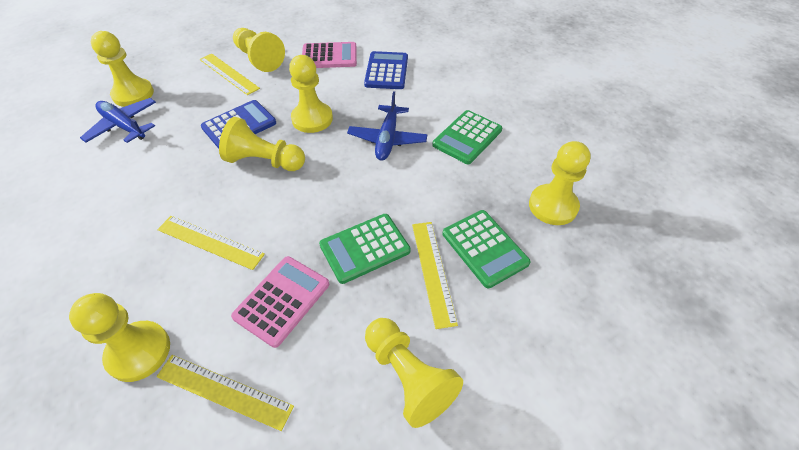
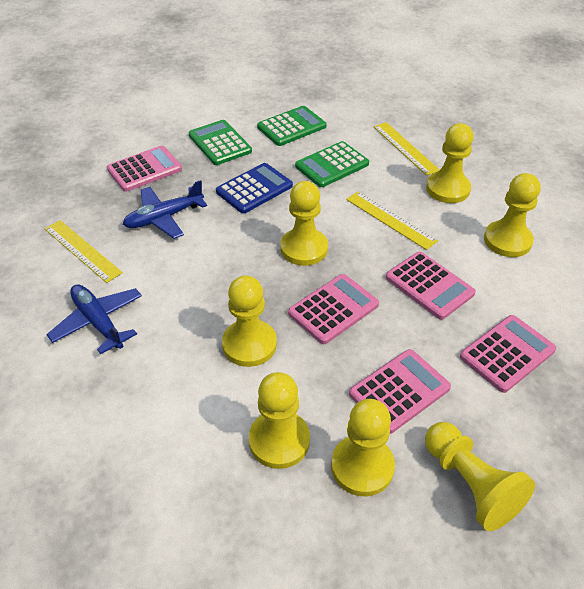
blue calculator: 2 -> 1
pink calculator: 2 -> 5
yellow ruler: 4 -> 3

